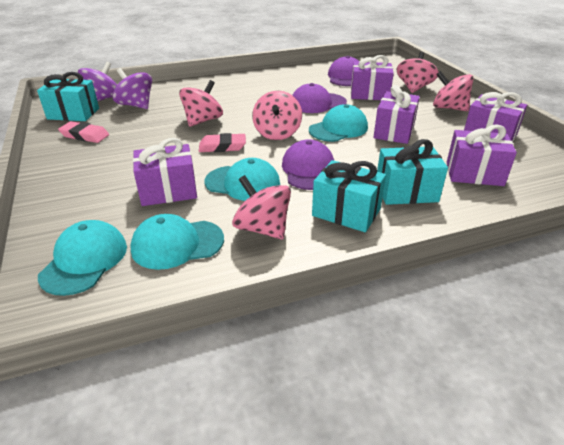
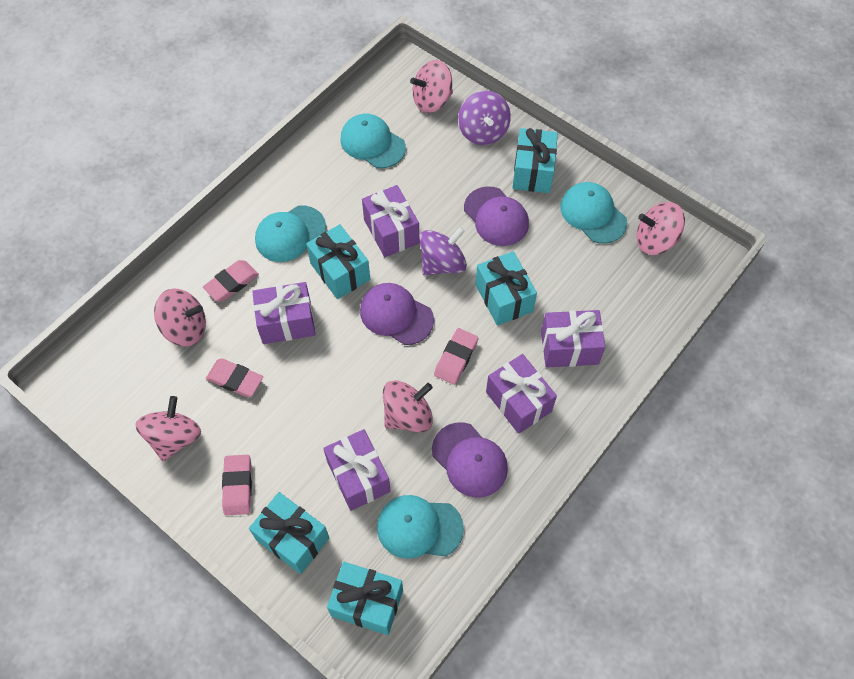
pink eraser: 2 -> 4
turquoise gift: 3 -> 5

